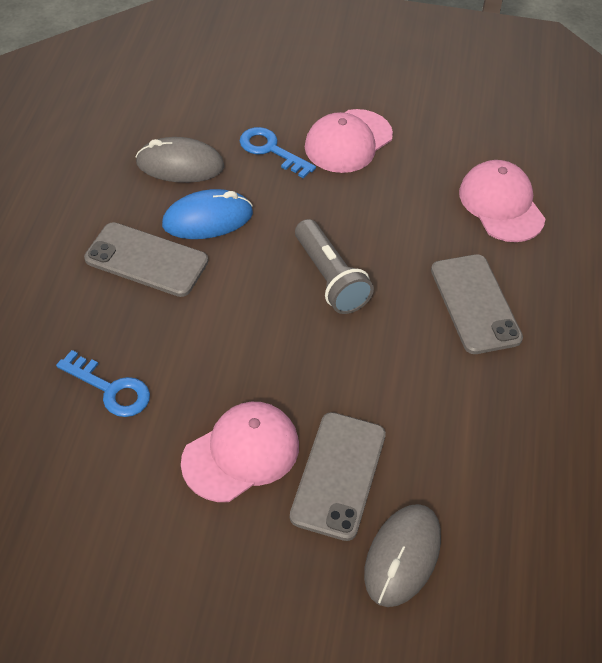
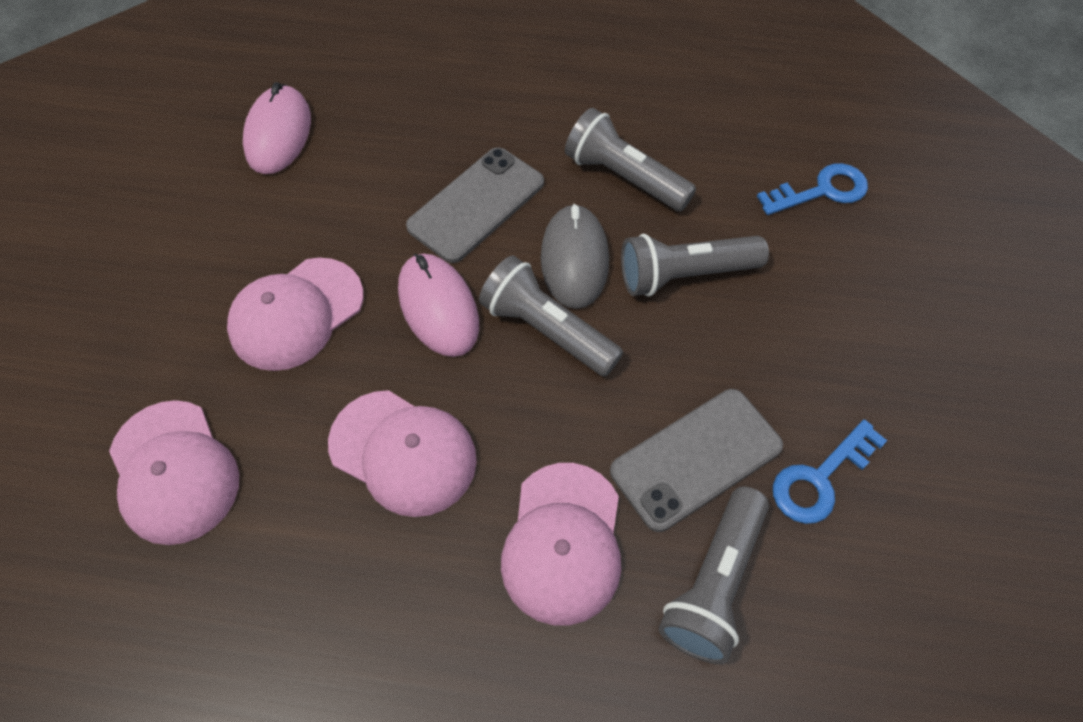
blue mouse: 1 -> 0
grey flashlight: 1 -> 4
grey mouse: 2 -> 1
grey phone: 3 -> 2
pink cap: 3 -> 4
pink mouse: 0 -> 2

